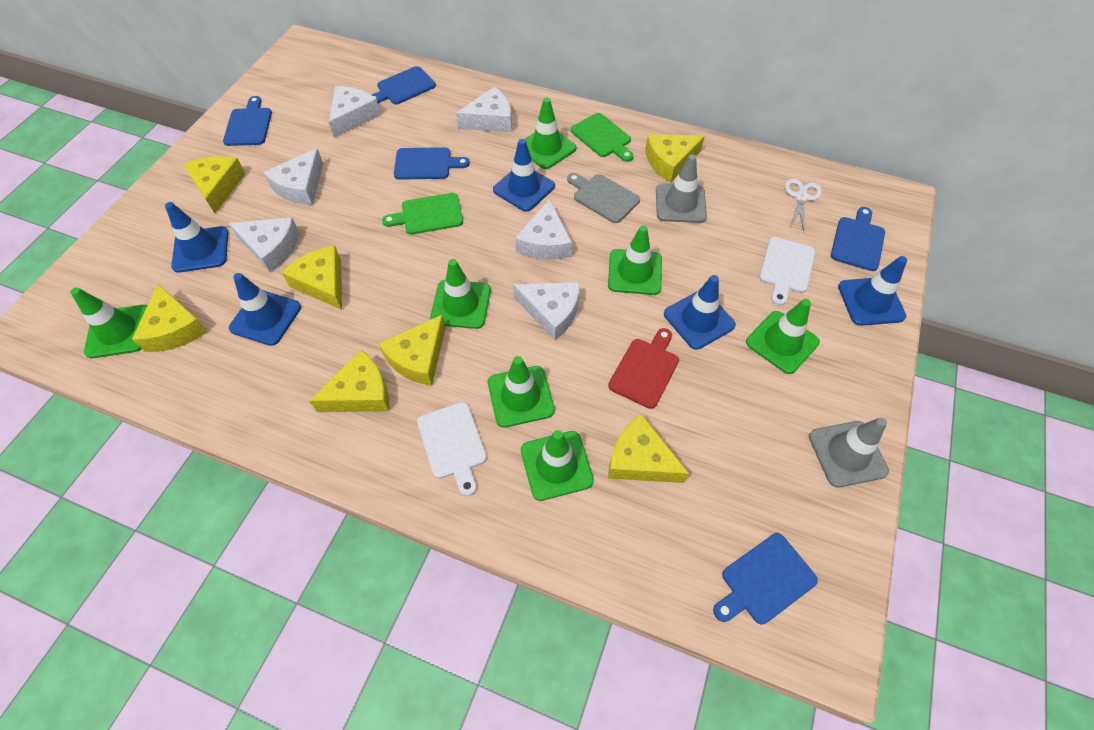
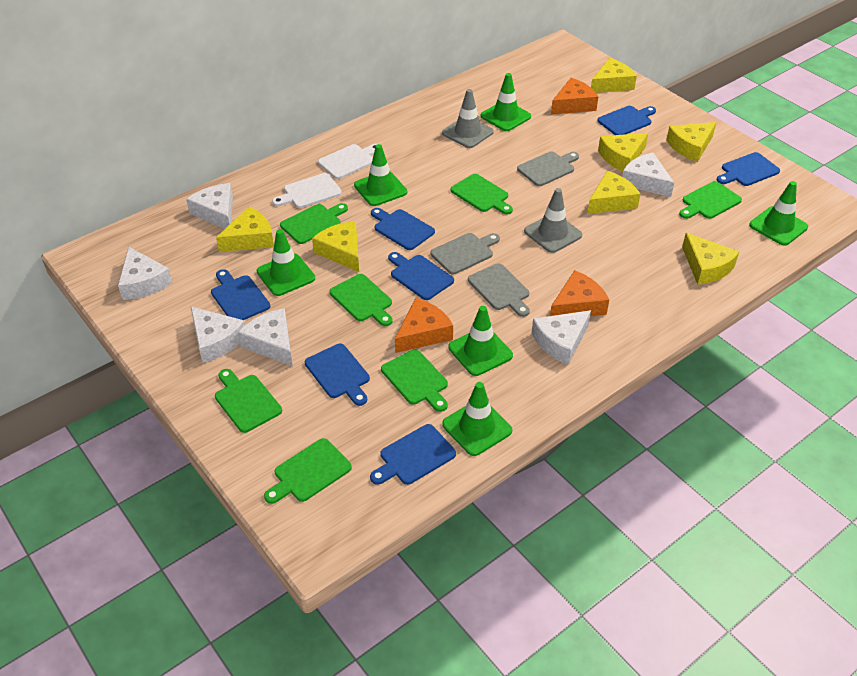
blue cutting board: 5 -> 7
blue traffic cone: 5 -> 0
green cutting board: 2 -> 7
green traffic cone: 7 -> 6
grey cutting board: 1 -> 3
orange cheese: 0 -> 3
red cutting board: 1 -> 0
white scissors: 1 -> 0

